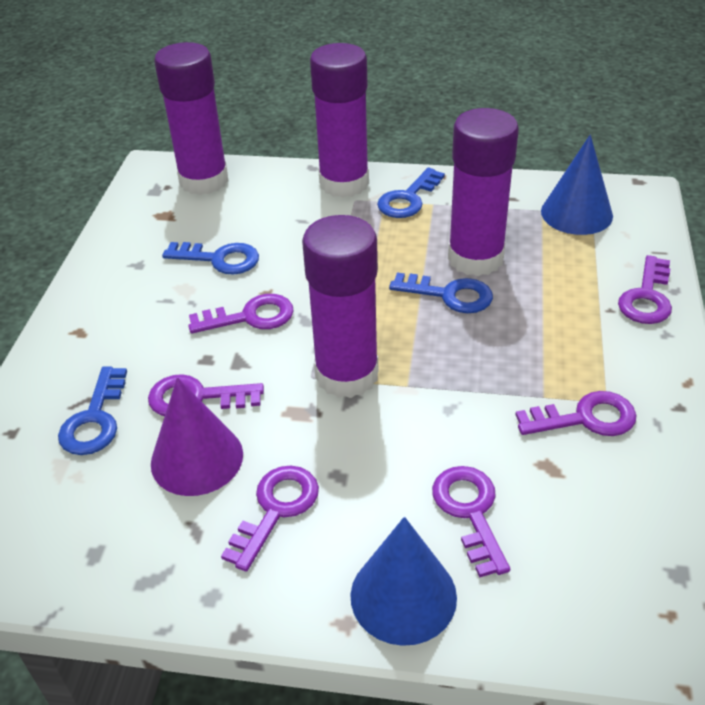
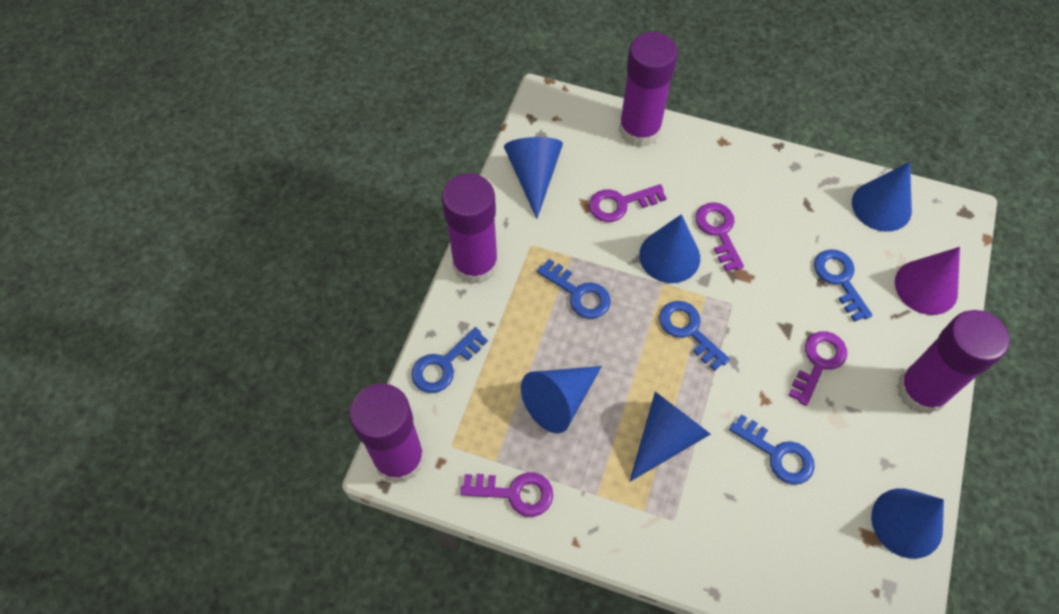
blue cone: 2 -> 6
blue key: 4 -> 5
purple key: 6 -> 4

